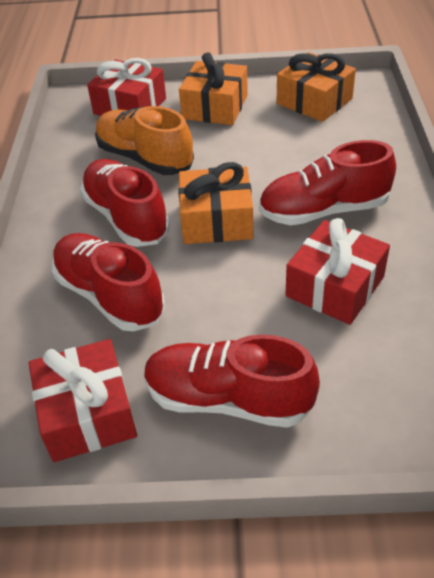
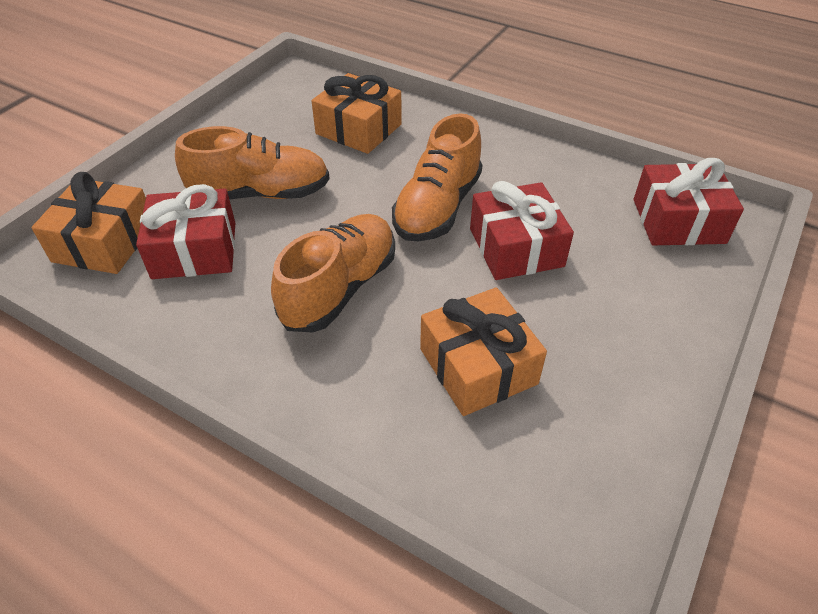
orange shoe: 1 -> 3
red shoe: 4 -> 0

